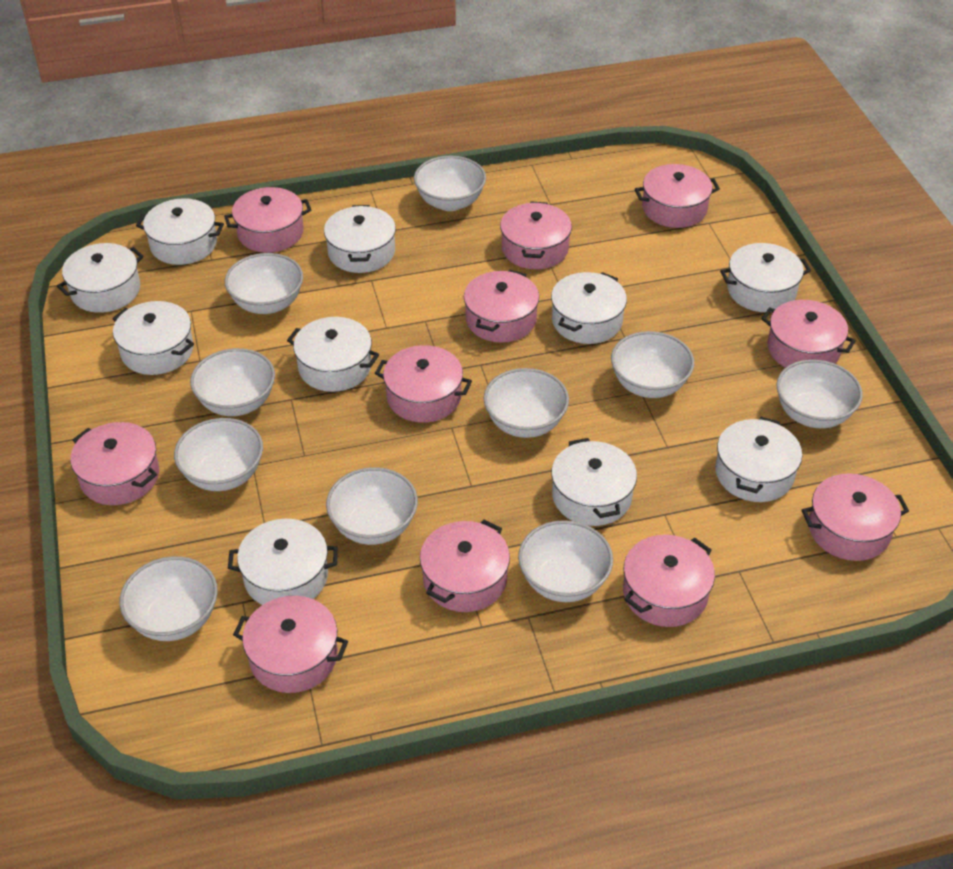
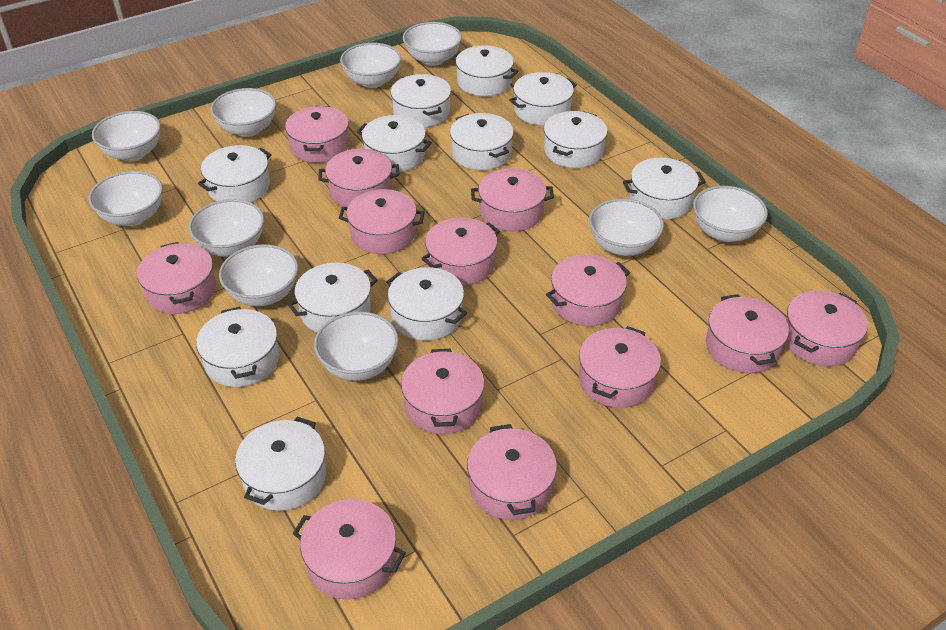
pink pot: 11 -> 13
white pot: 10 -> 12

